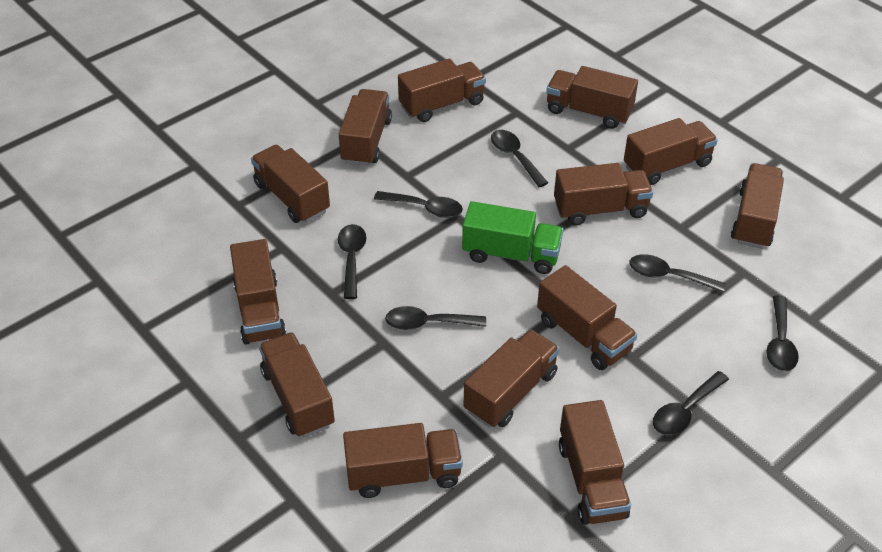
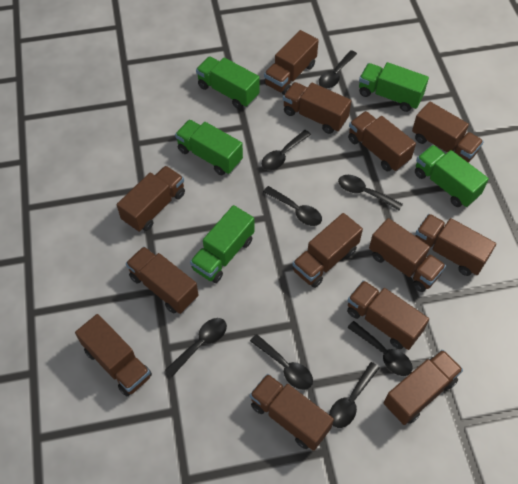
black spoon: 7 -> 8
green truck: 1 -> 5

